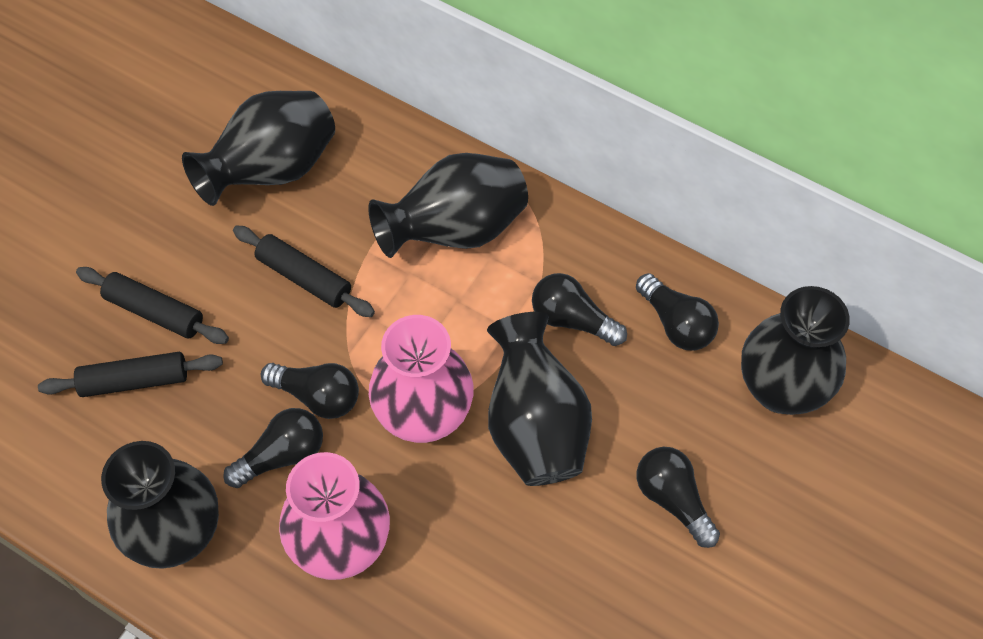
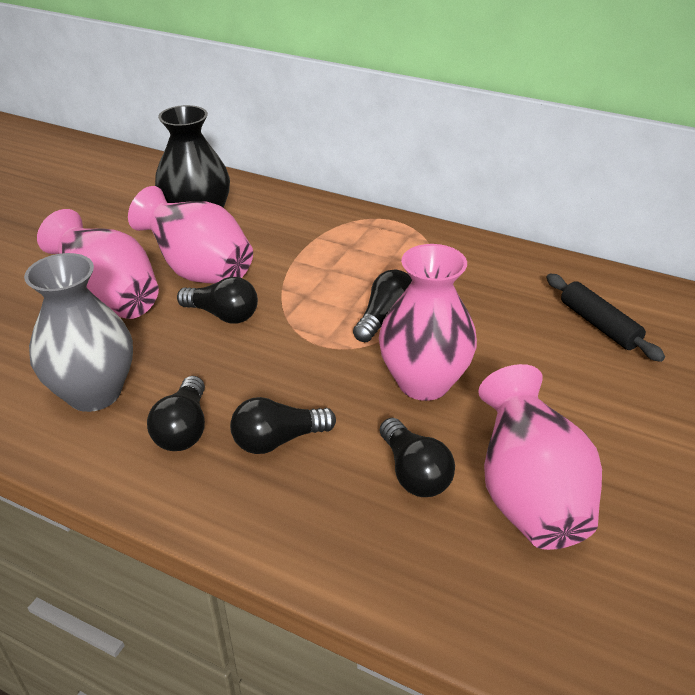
black rolling pin: 3 -> 1
black vase: 5 -> 1
grey vase: 0 -> 1
pink vase: 2 -> 4

